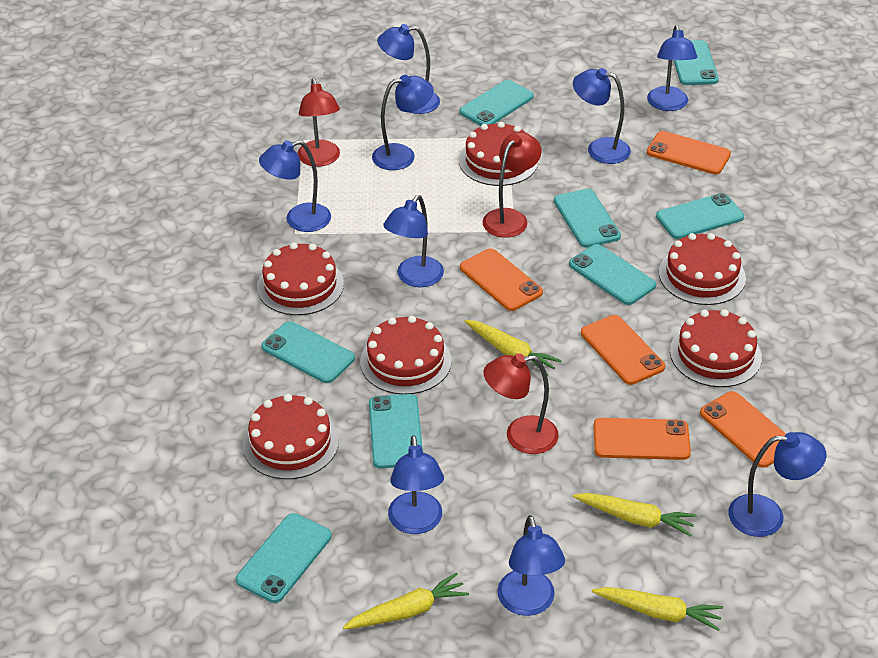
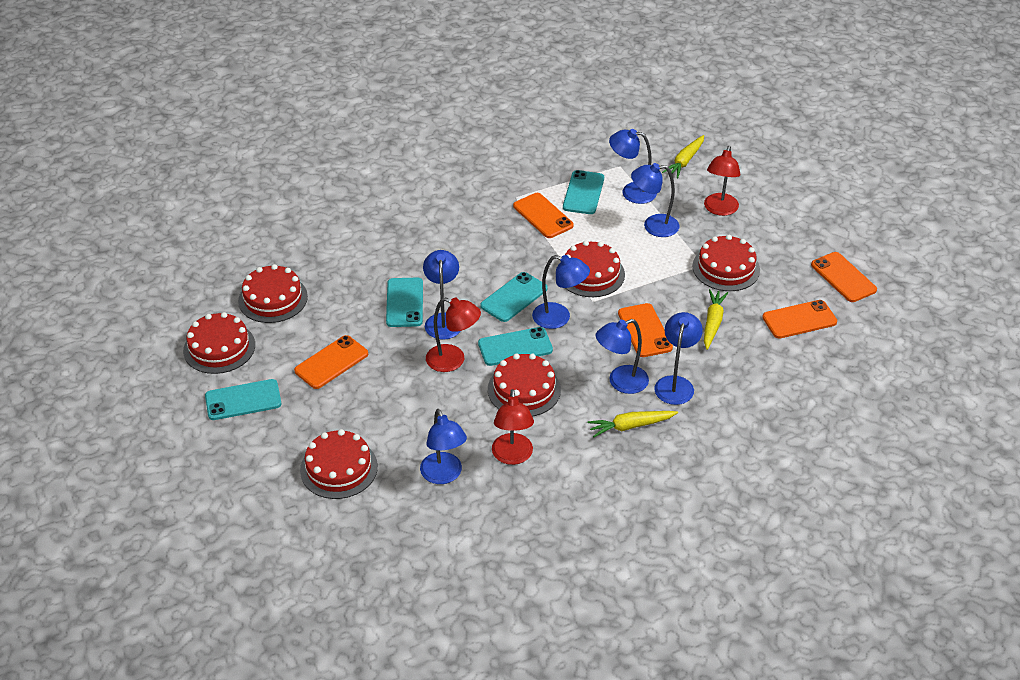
blue lamp: 9 -> 7
turquoise phone: 8 -> 5
yellow carrot: 4 -> 3

